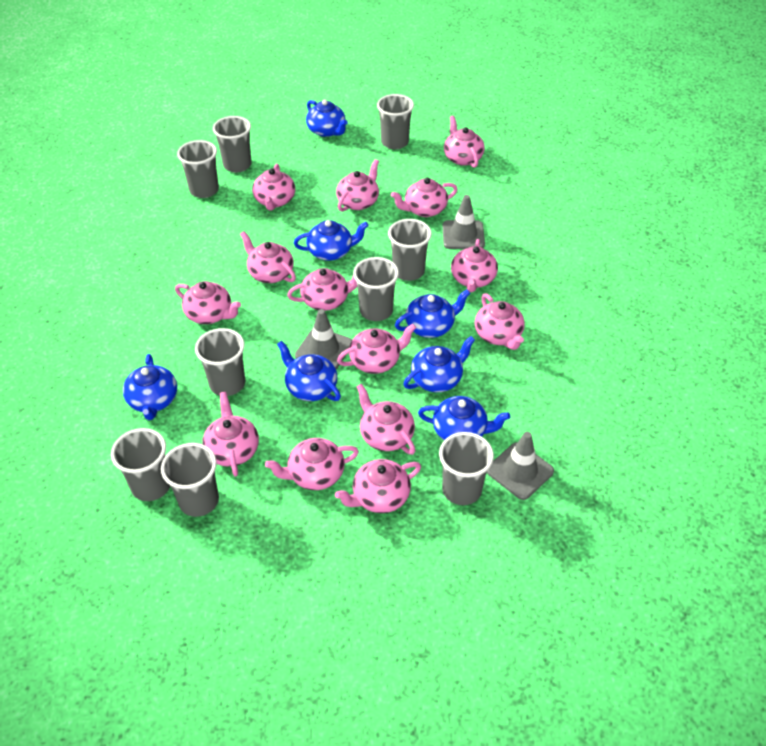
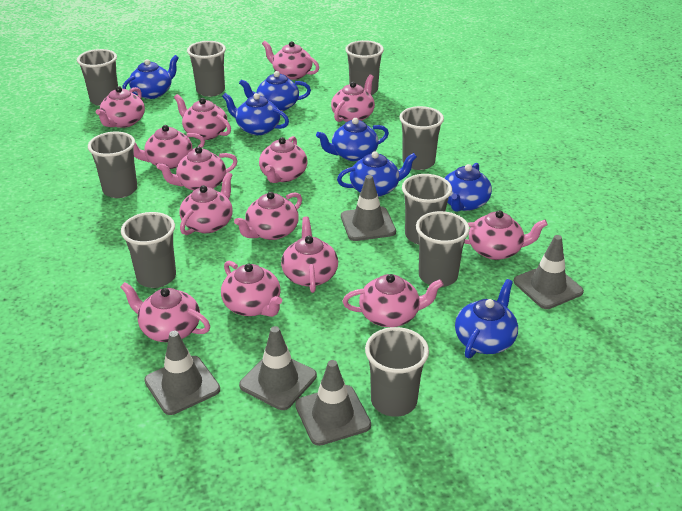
grey traffic cone: 3 -> 5

